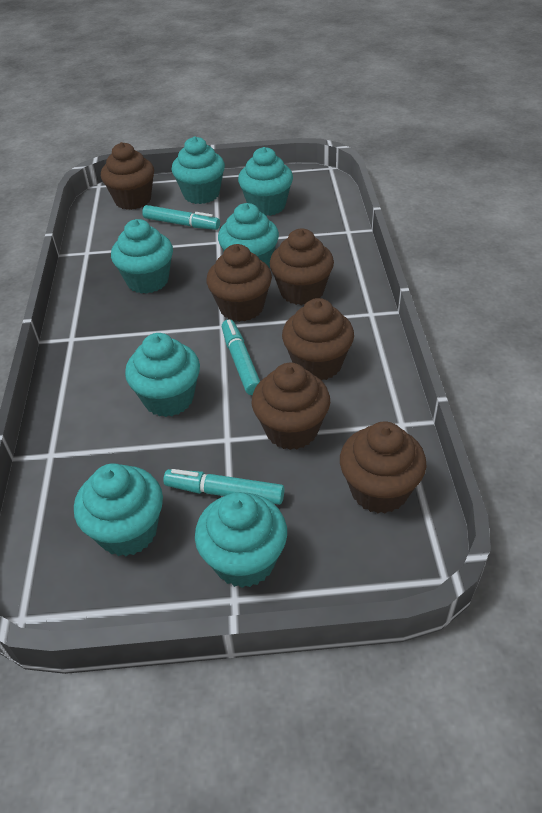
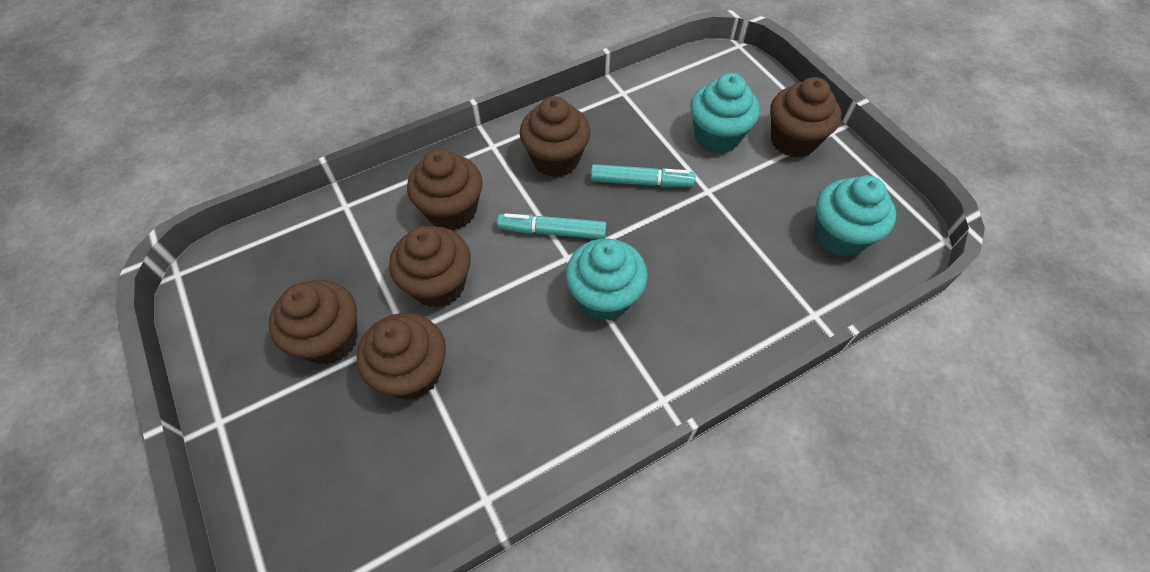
turquoise cupcake: 7 -> 3
turquoise marker: 3 -> 2

